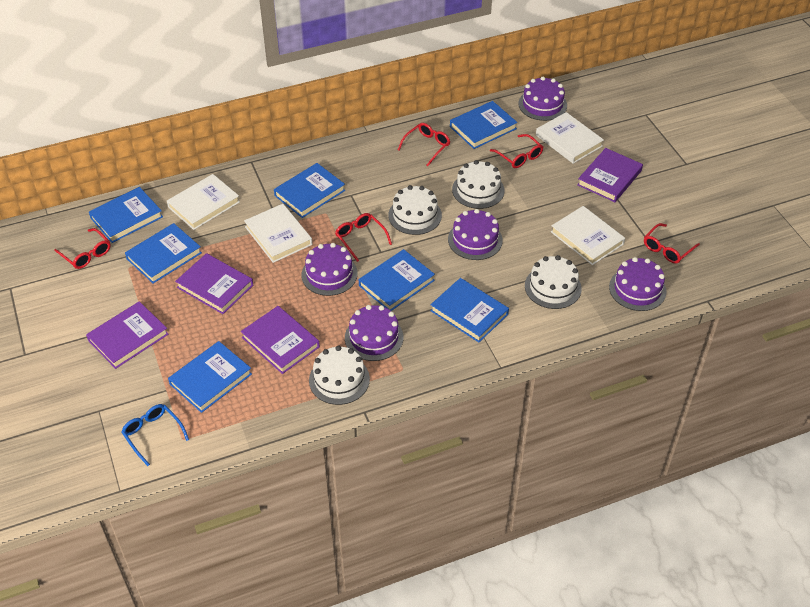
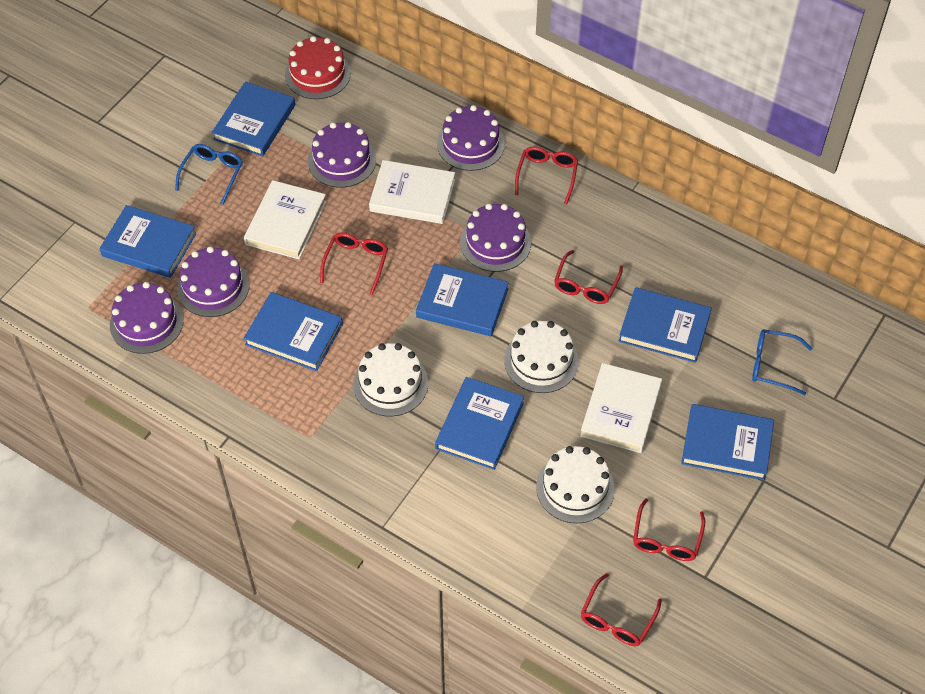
blue glasses: 1 -> 2
purple book: 4 -> 0
red cake: 0 -> 1
white book: 4 -> 3
white cake: 4 -> 3

